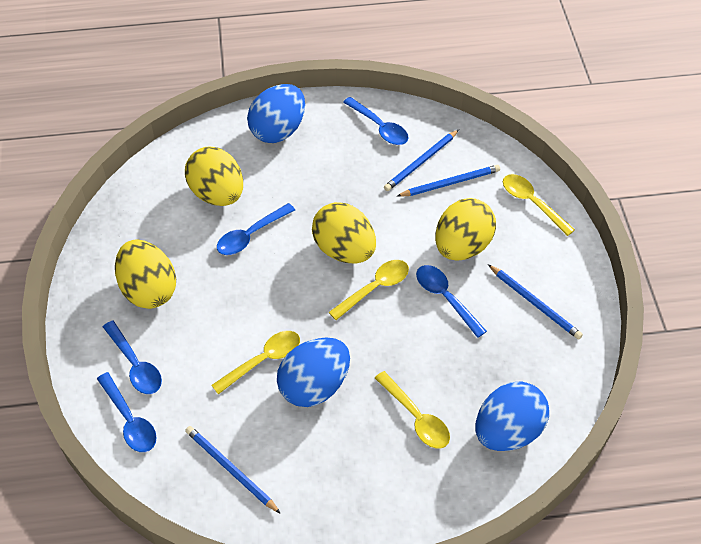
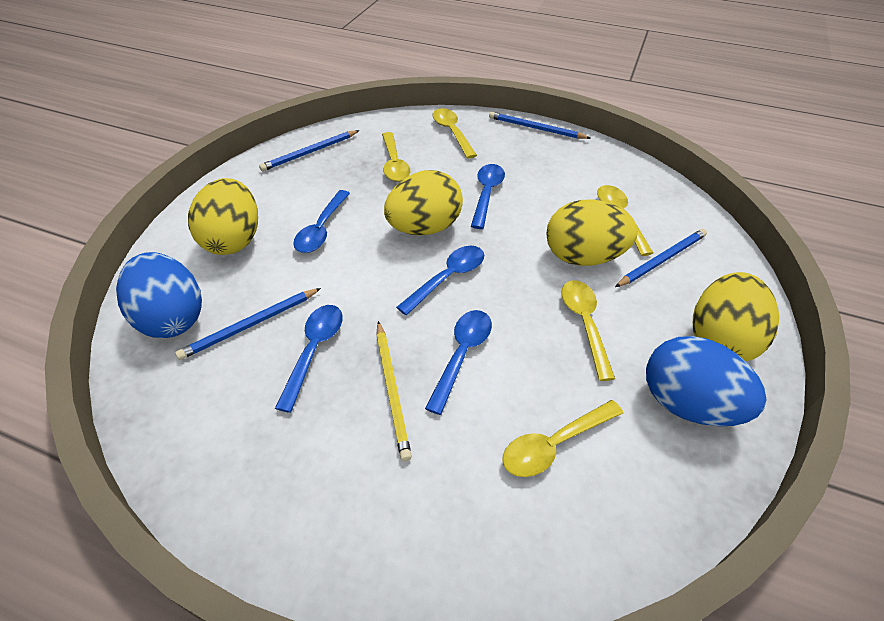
blue egg: 3 -> 2
yellow pencil: 0 -> 1
yellow spoon: 4 -> 5

